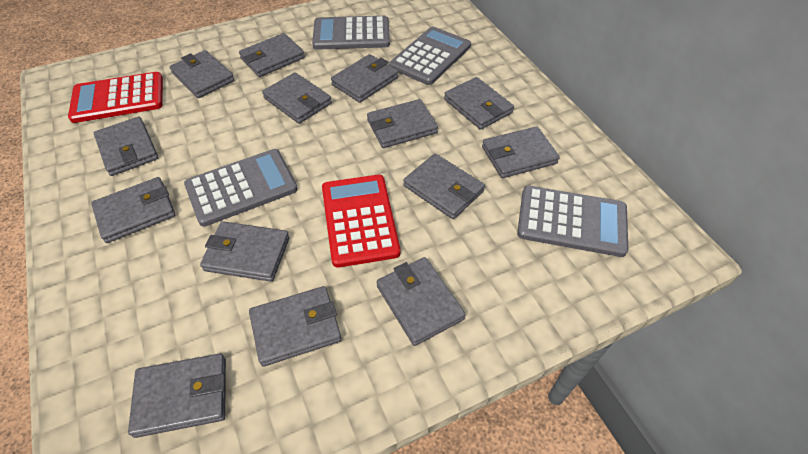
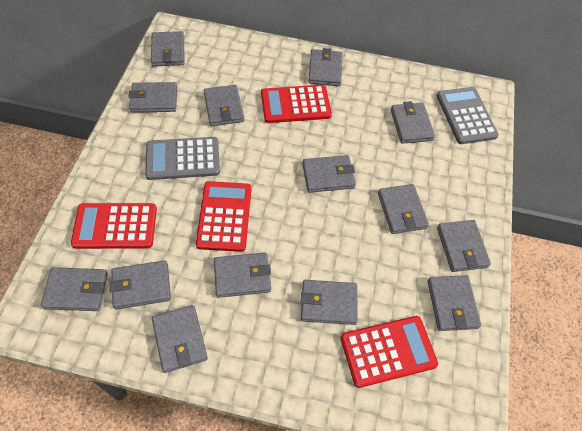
grey calculator: 4 -> 2
red calculator: 2 -> 4

